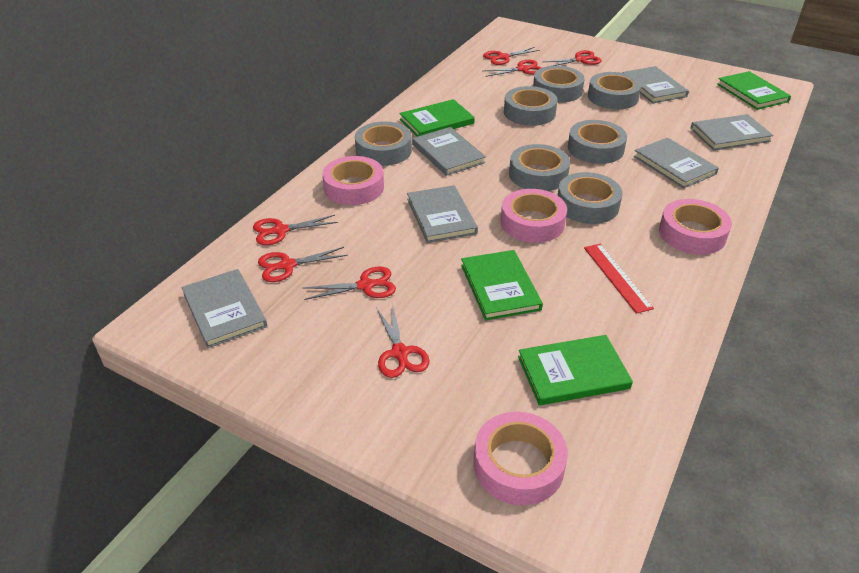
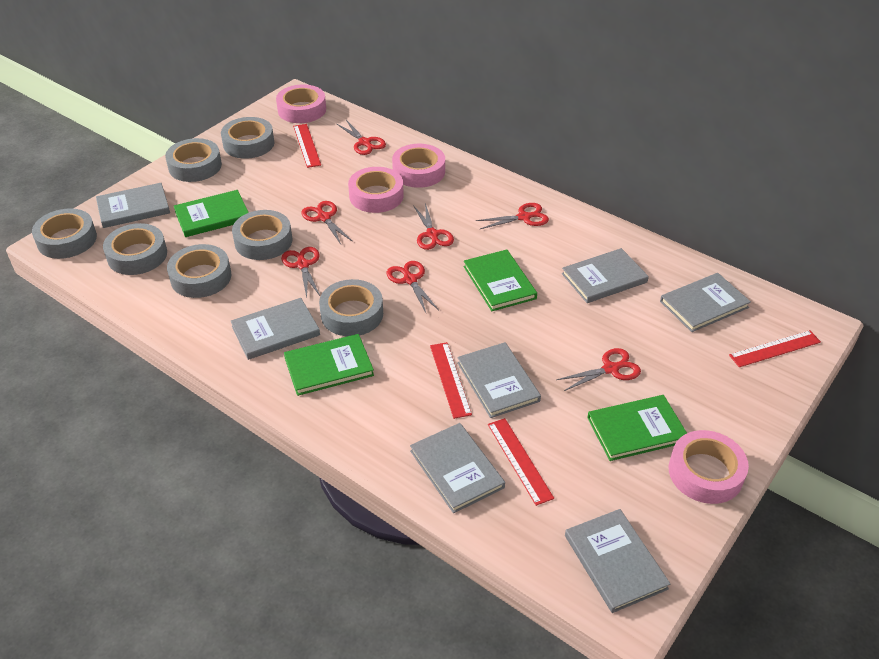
grey book: 6 -> 7
red ruler: 1 -> 4

